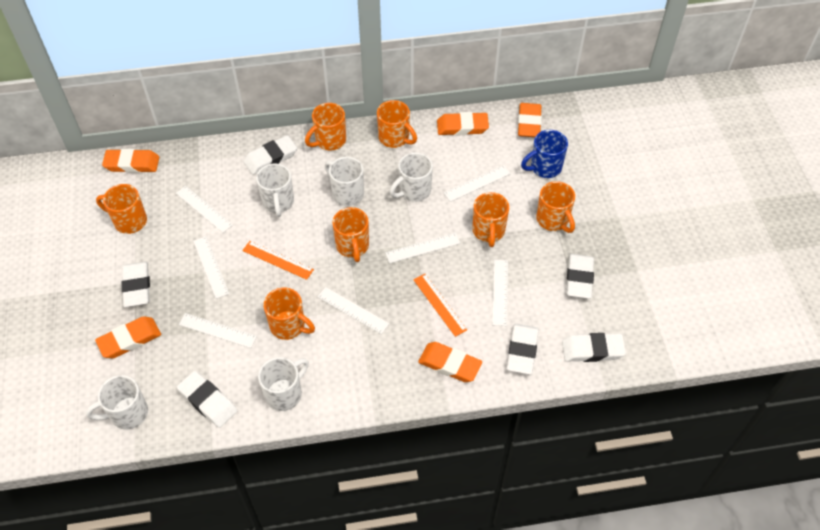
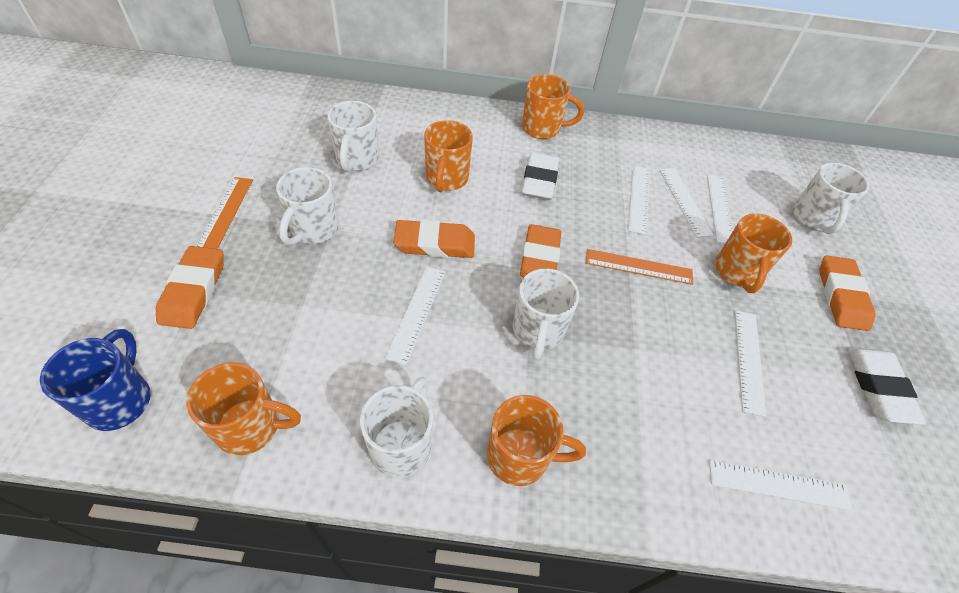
orange eraser: 5 -> 4
orange mug: 7 -> 5
white eraser: 6 -> 2
white ruler: 7 -> 6

